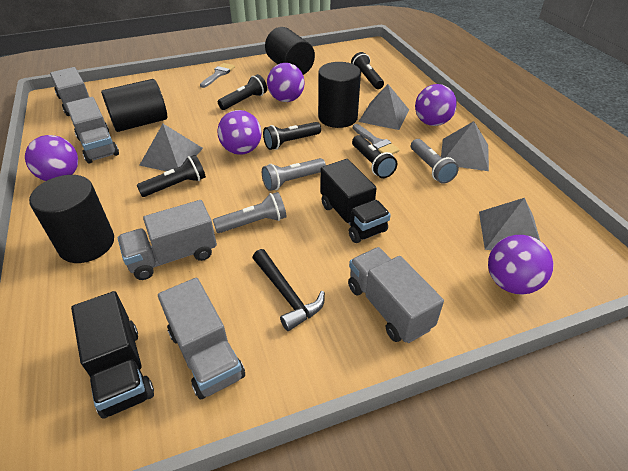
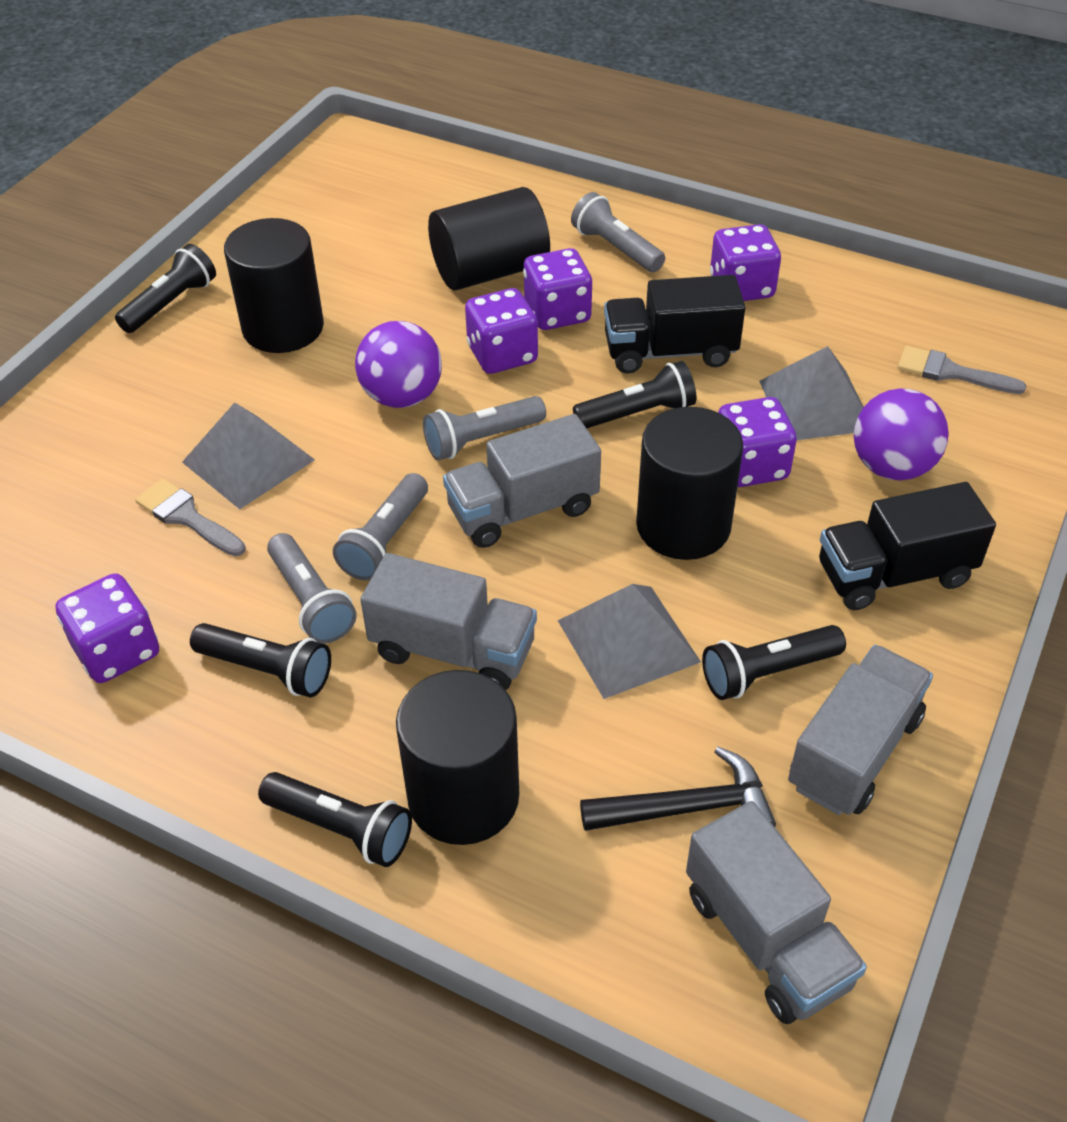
grey flashlight: 3 -> 4
grey pyramid: 4 -> 3
grey truck: 5 -> 4
purple ball: 5 -> 2
purple dice: 0 -> 5

